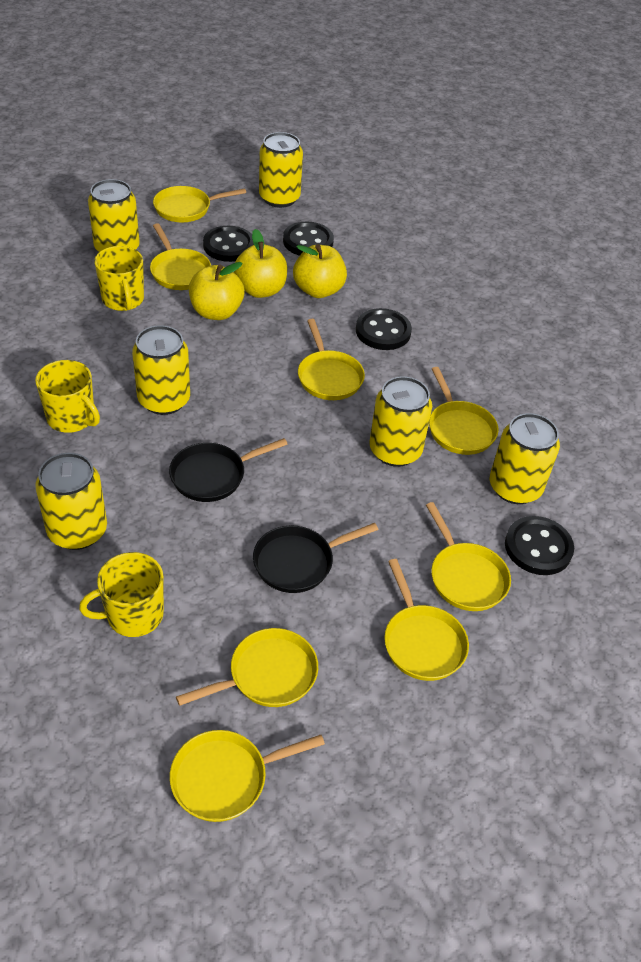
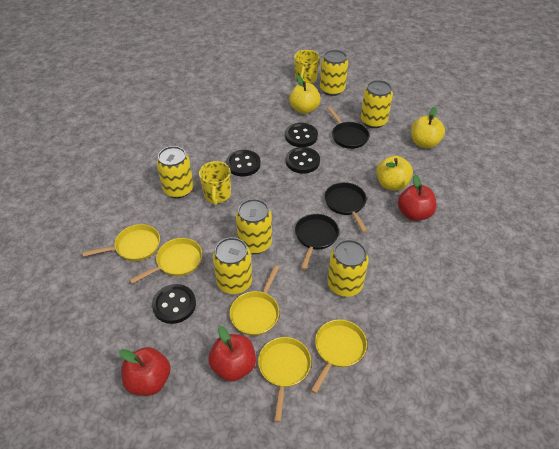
black pan: 2 -> 3
red apple: 0 -> 3
yellow mug: 3 -> 2
yellow pan: 8 -> 5

